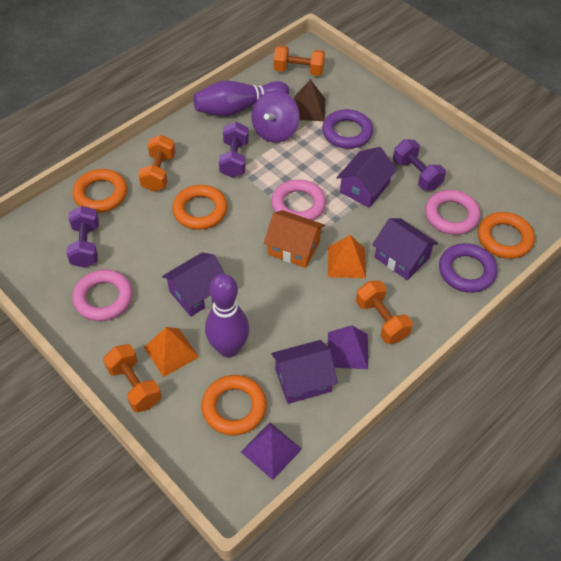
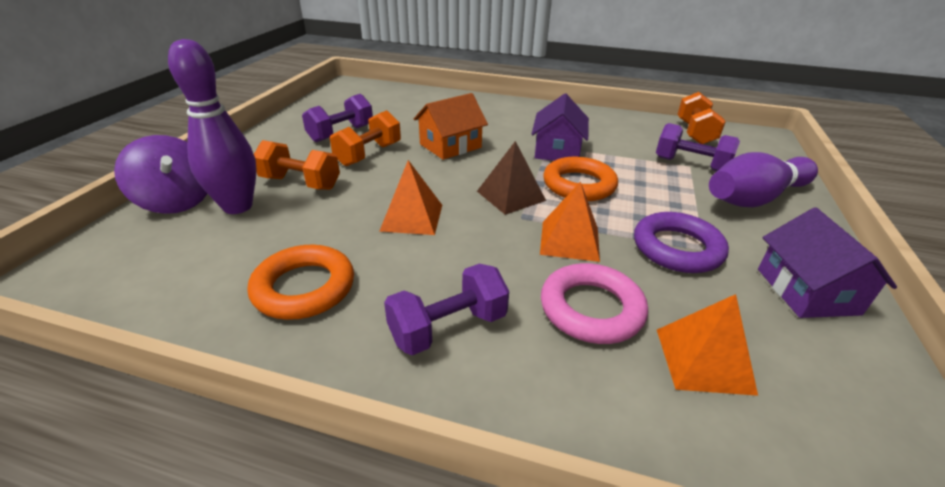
orange dumbbell: 4 -> 3
orange pyramid: 2 -> 3
orange ring: 4 -> 2
pink ring: 3 -> 1
purple house: 4 -> 2
purple pyramid: 2 -> 0
purple ring: 2 -> 1

